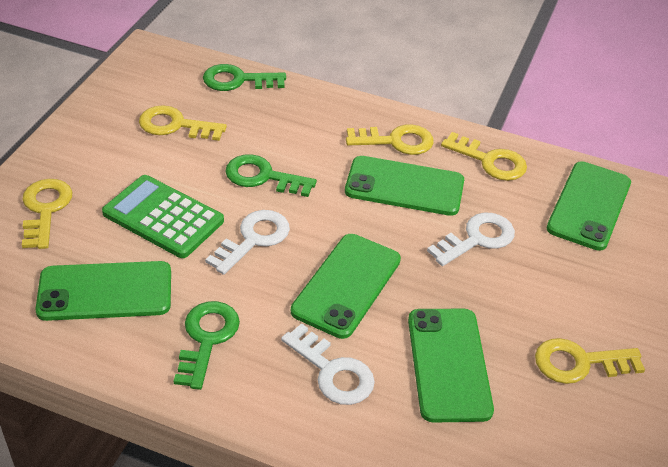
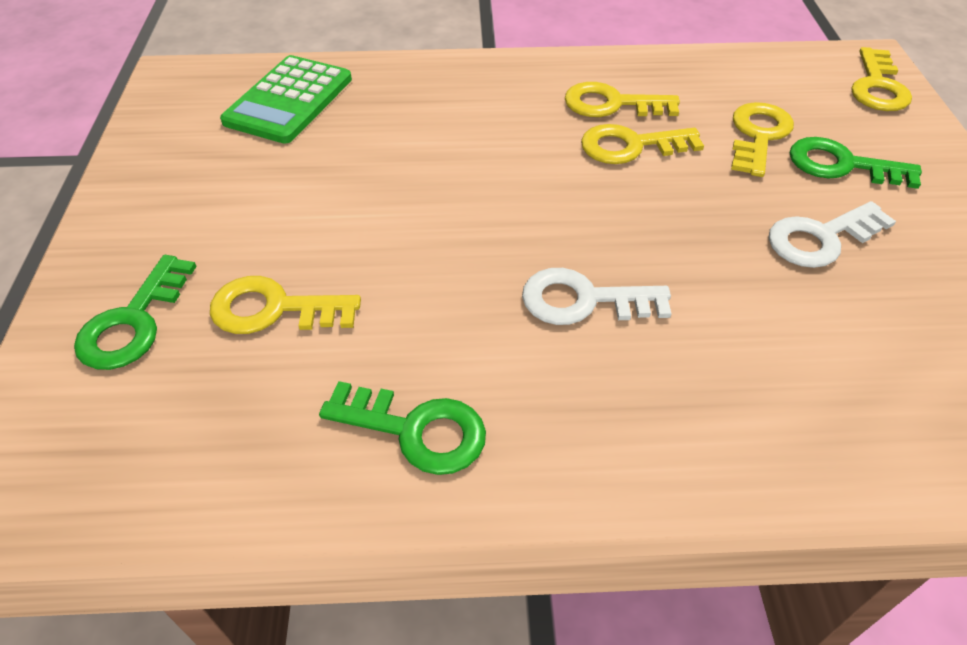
green phone: 5 -> 0
white key: 3 -> 2

